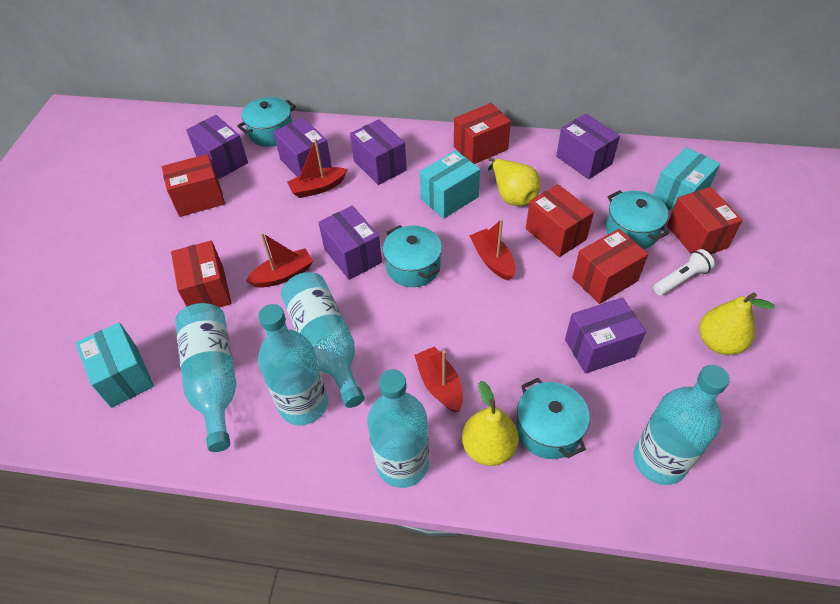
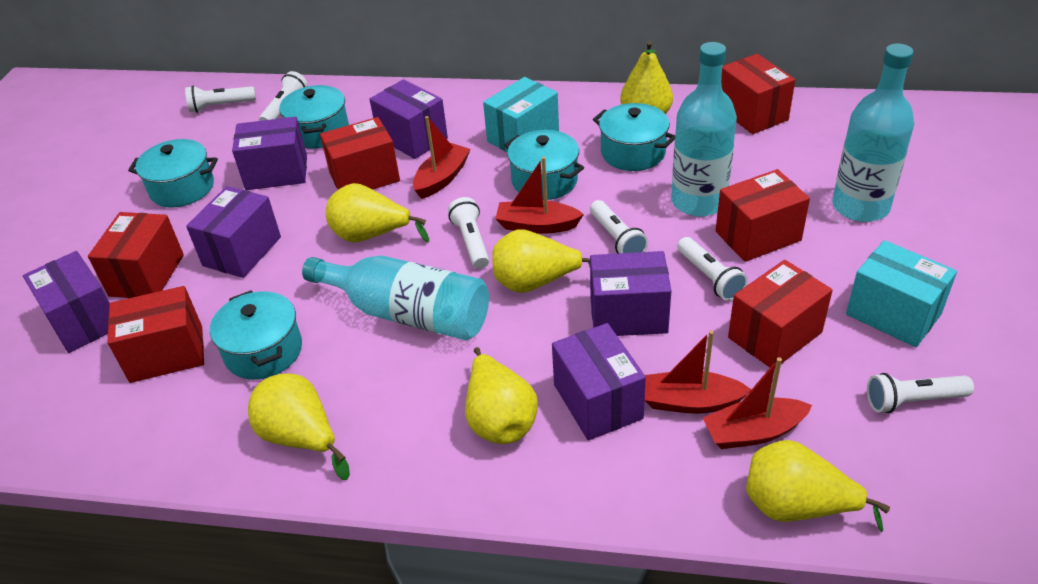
turquoise bottle: 5 -> 3
turquoise box: 3 -> 2
turquoise pot: 4 -> 5
white flashlight: 1 -> 6
yellow pear: 3 -> 6

